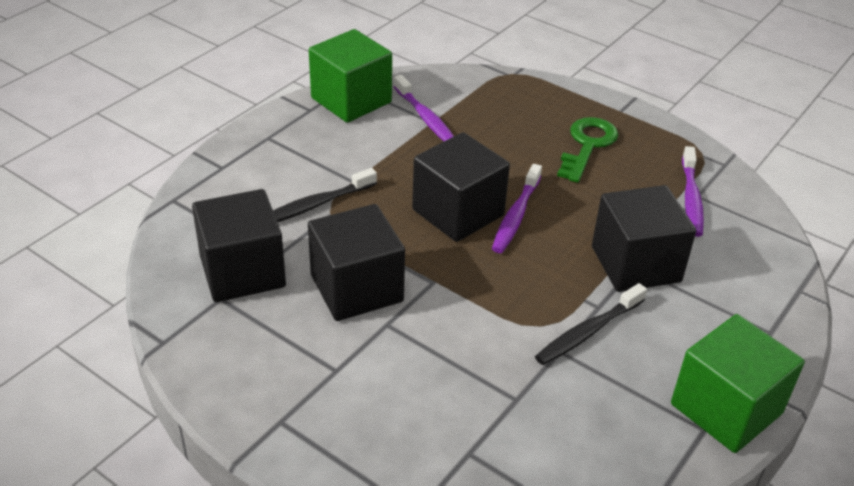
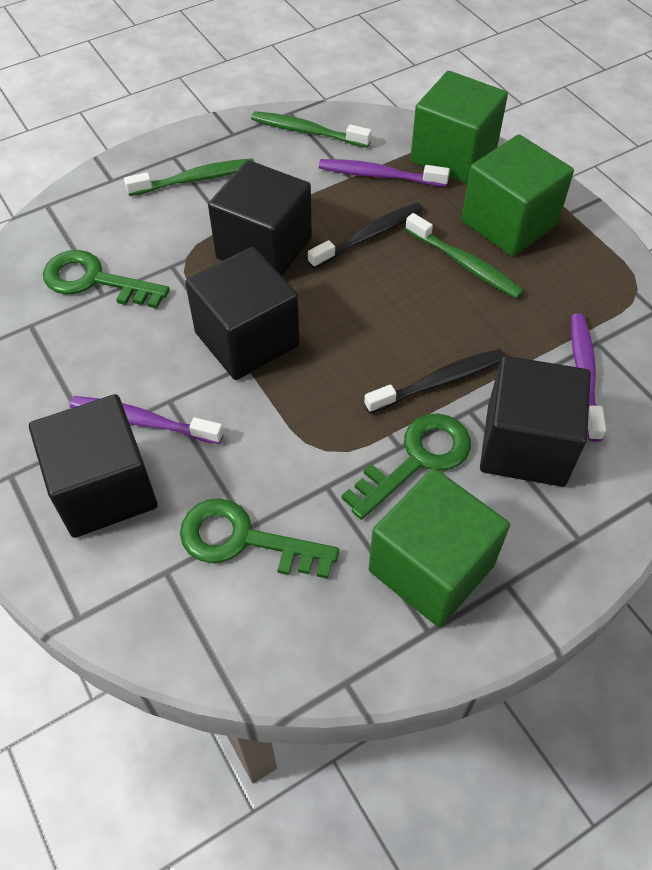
green cube: 2 -> 3
green key: 1 -> 3
green toothbrush: 0 -> 3

